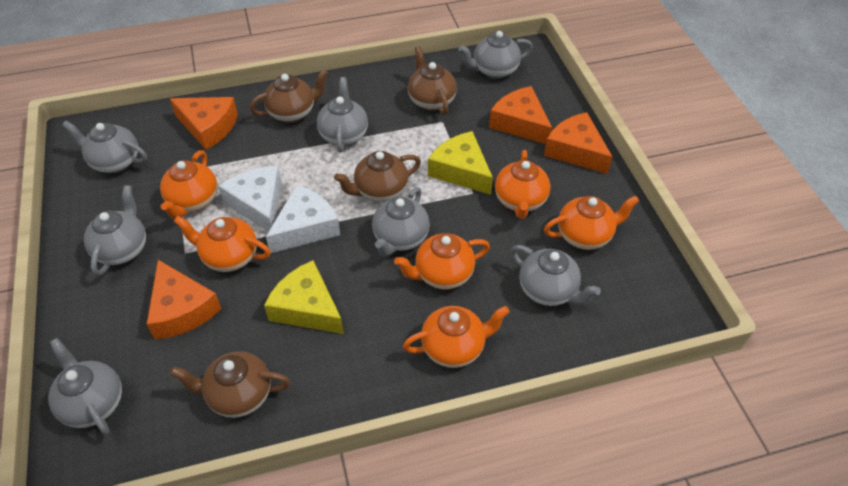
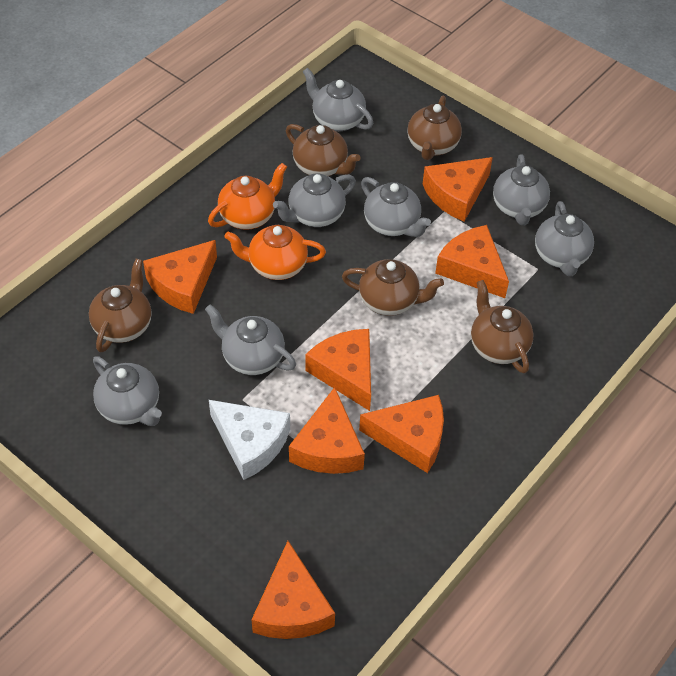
brown teapot: 4 -> 5
orange cheese: 4 -> 7
orange teapot: 6 -> 2
white cheese: 2 -> 1
yellow cheese: 2 -> 0

